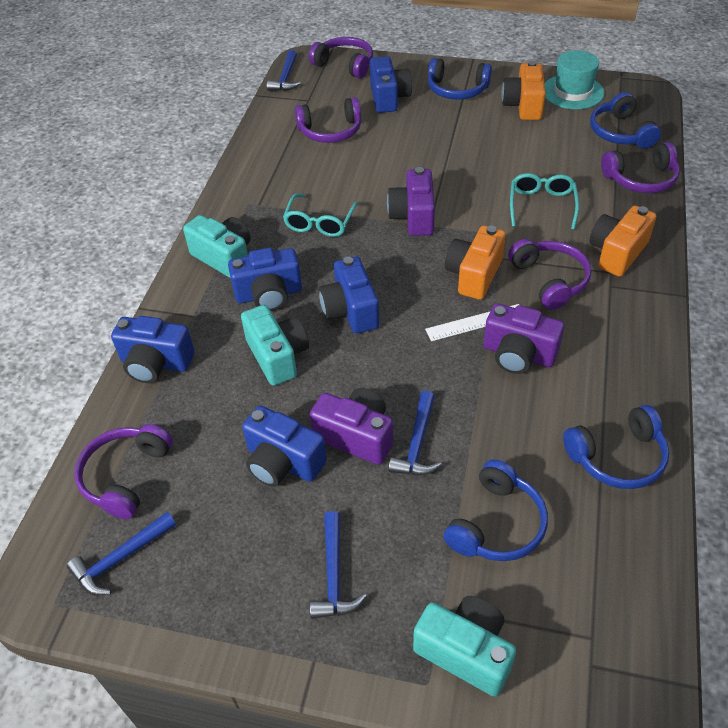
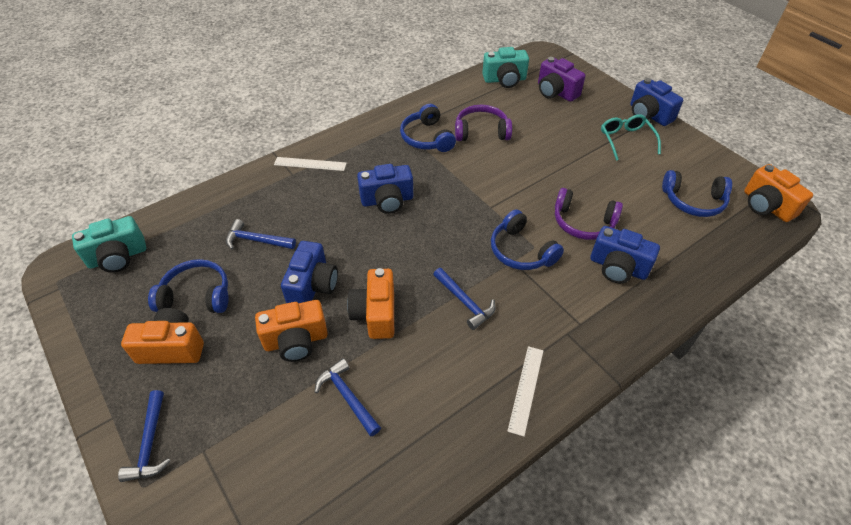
blue camera: 5 -> 4
orange camera: 3 -> 4
purple camera: 3 -> 1
purple headphones: 5 -> 2
turquoise camera: 3 -> 2
turquoise glasses: 2 -> 1
turquoise hat: 1 -> 0
white ruler: 1 -> 2

